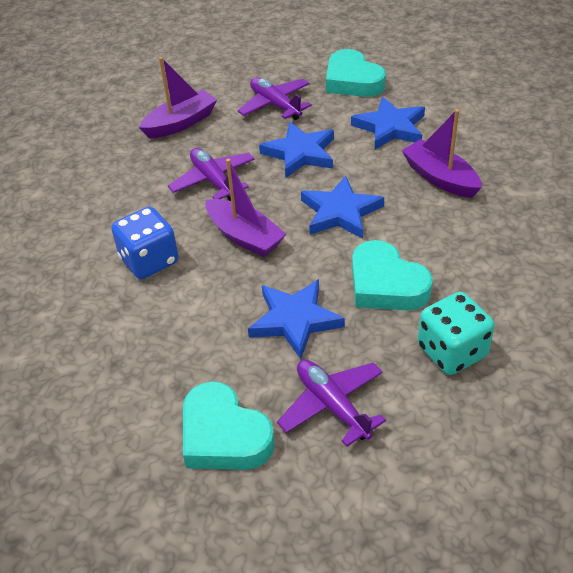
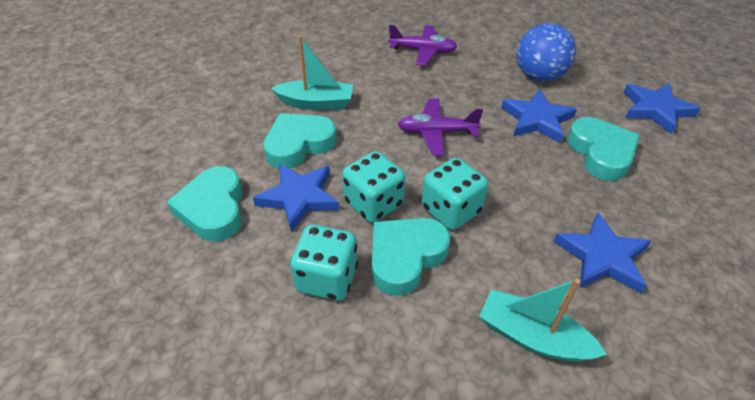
blue ball: 0 -> 1
blue dice: 1 -> 0
purple boat: 3 -> 0
purple plane: 3 -> 2
turquoise boat: 0 -> 2
turquoise dice: 1 -> 3
turquoise heart: 3 -> 4

